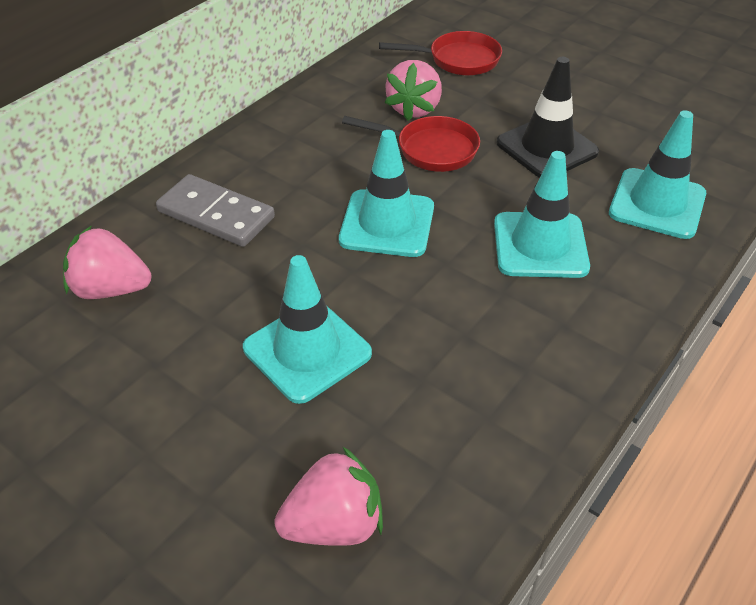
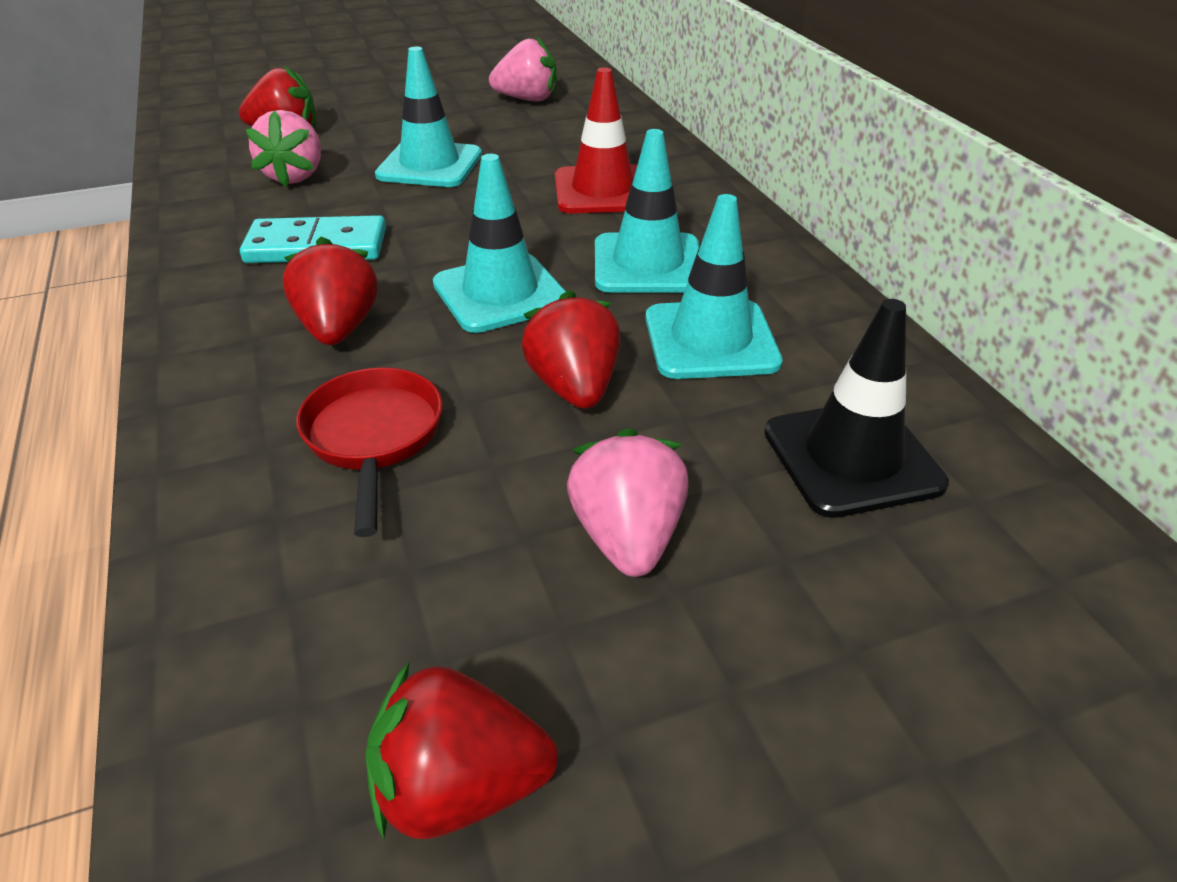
grey domino: 1 -> 0
red pan: 2 -> 1
red strawberry: 0 -> 4
red traffic cone: 0 -> 1
turquoise domino: 0 -> 1

